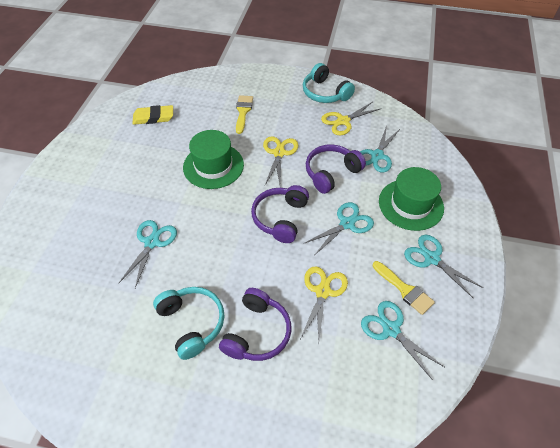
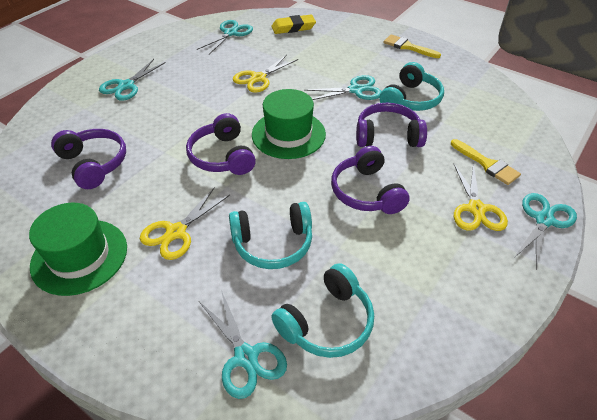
purple headphones: 3 -> 4
turquoise headphones: 2 -> 3

